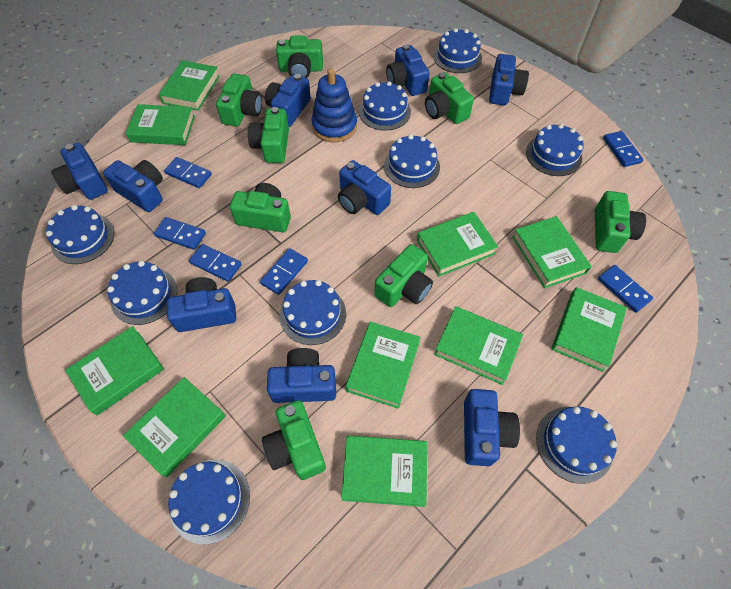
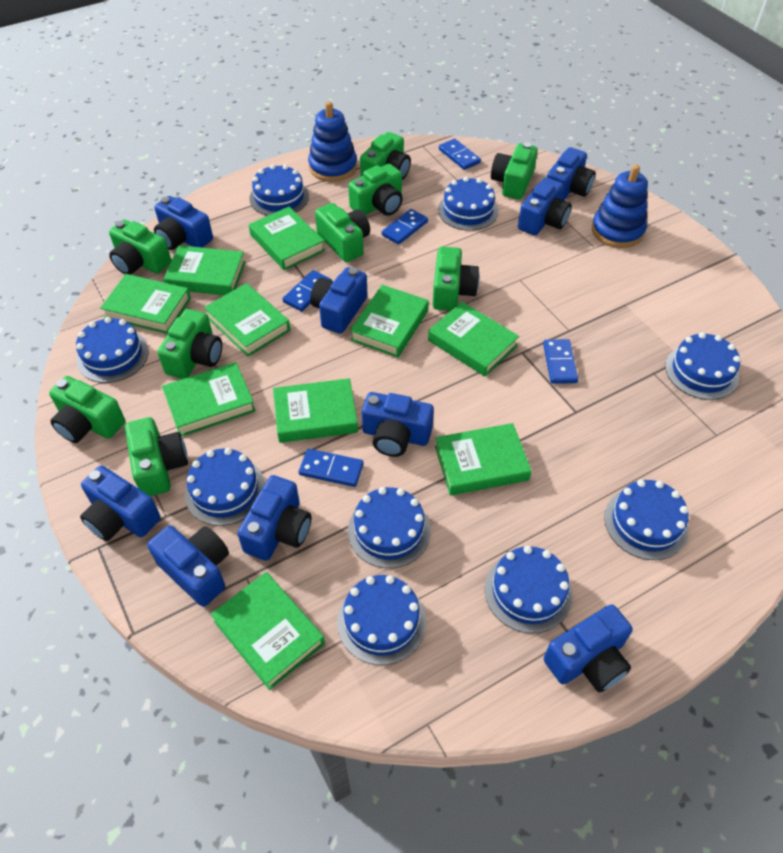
blue domino: 6 -> 5
blue stacking toy: 1 -> 2
green camera: 8 -> 9

